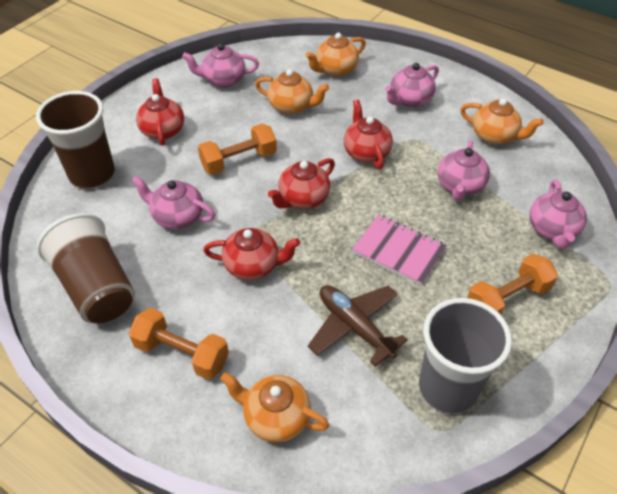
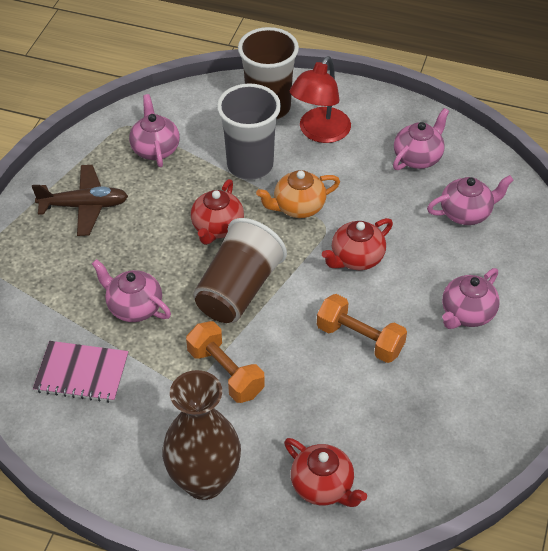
brown vase: 0 -> 1
orange dumbbell: 3 -> 2
orange teapot: 4 -> 1
red lamp: 0 -> 1
red teapot: 4 -> 3

